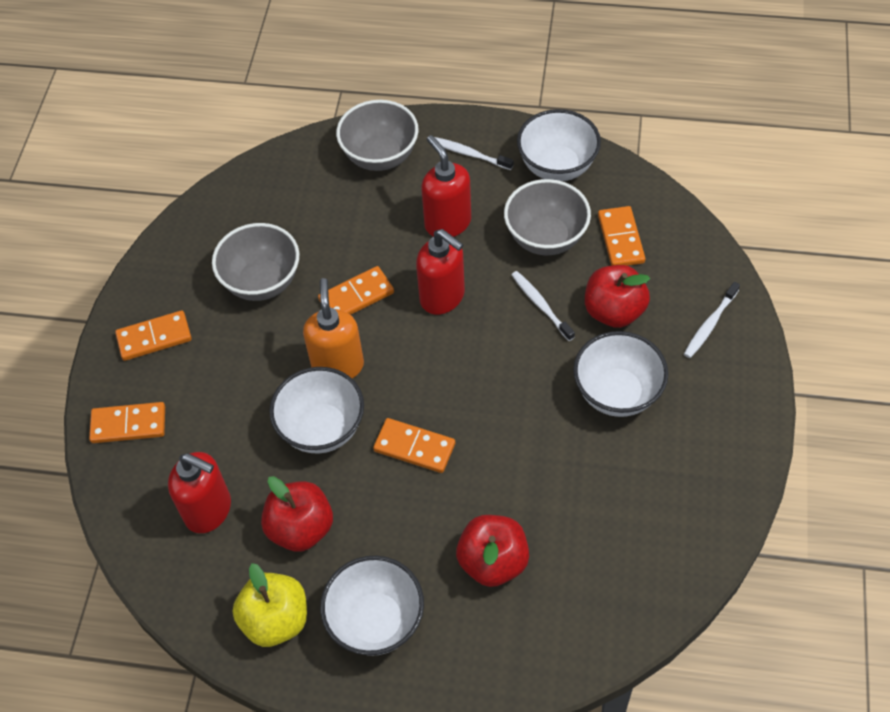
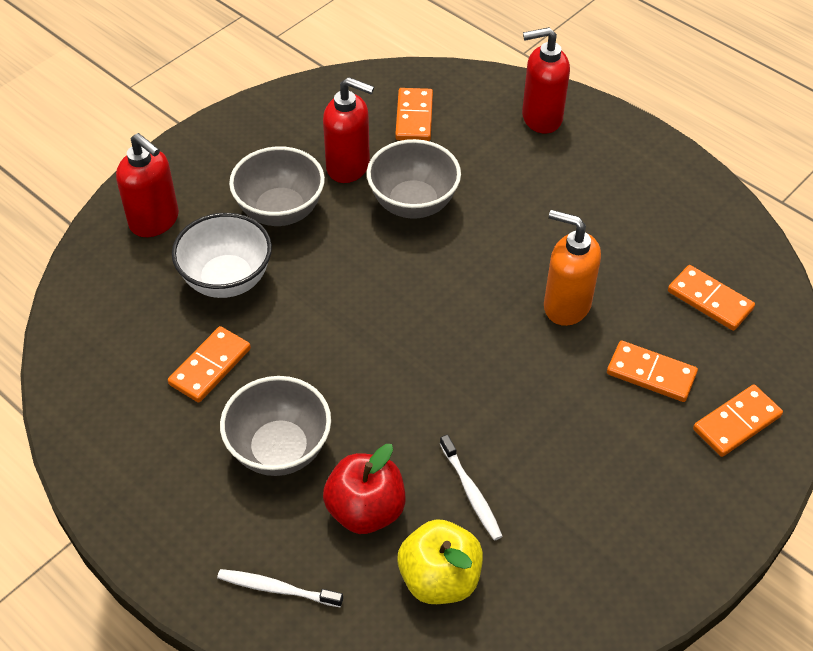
red apple: 3 -> 1
white bowl: 4 -> 1
white toothbrush: 3 -> 2

